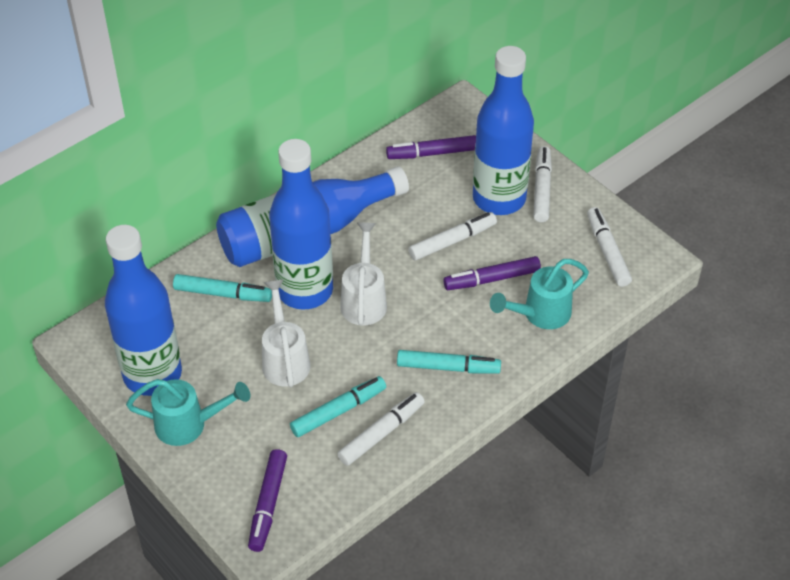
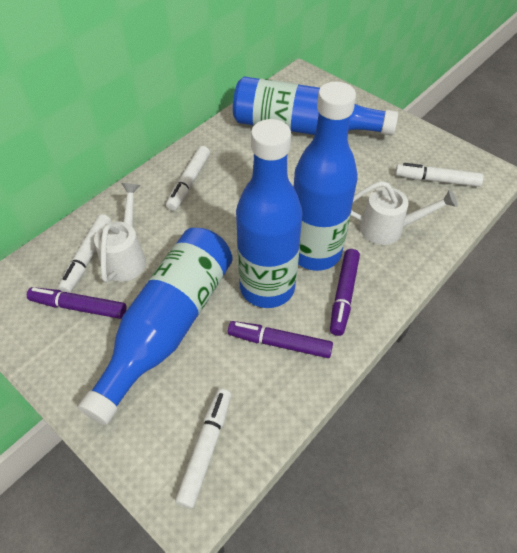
turquoise marker: 3 -> 0
turquoise watering can: 2 -> 0

